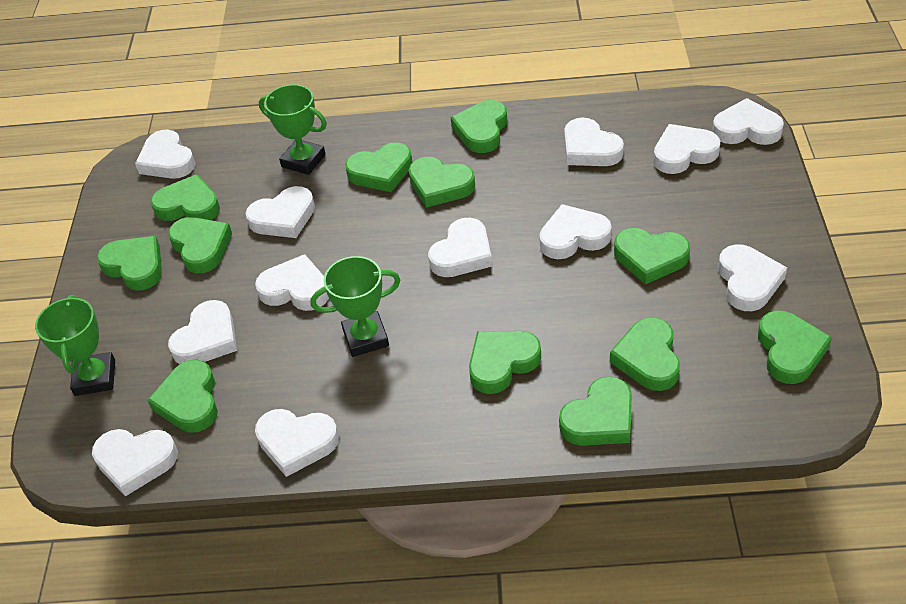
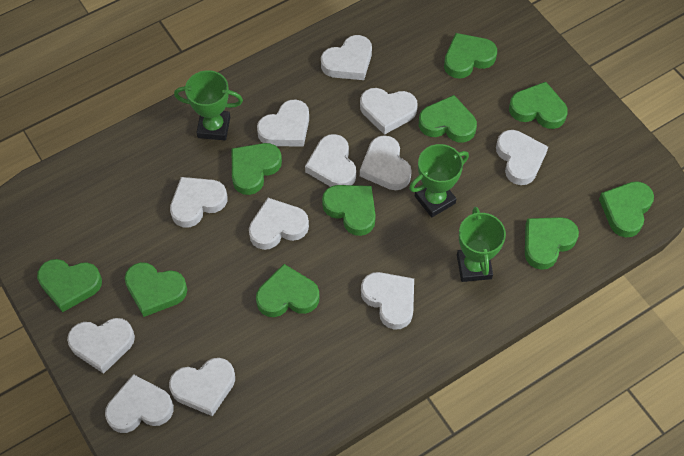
green heart: 12 -> 10

